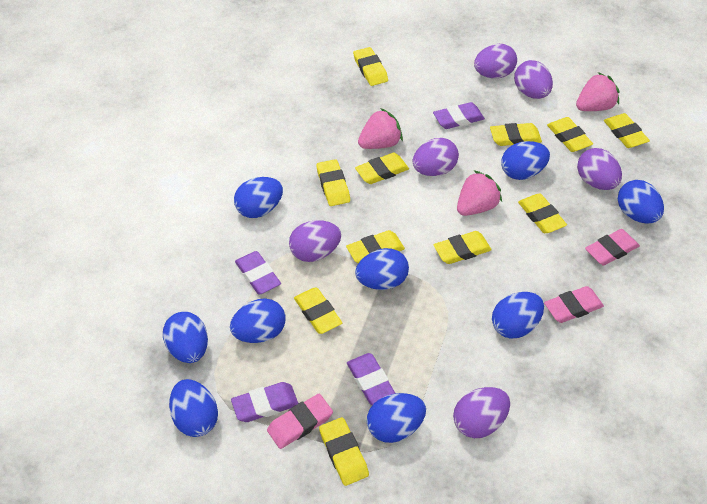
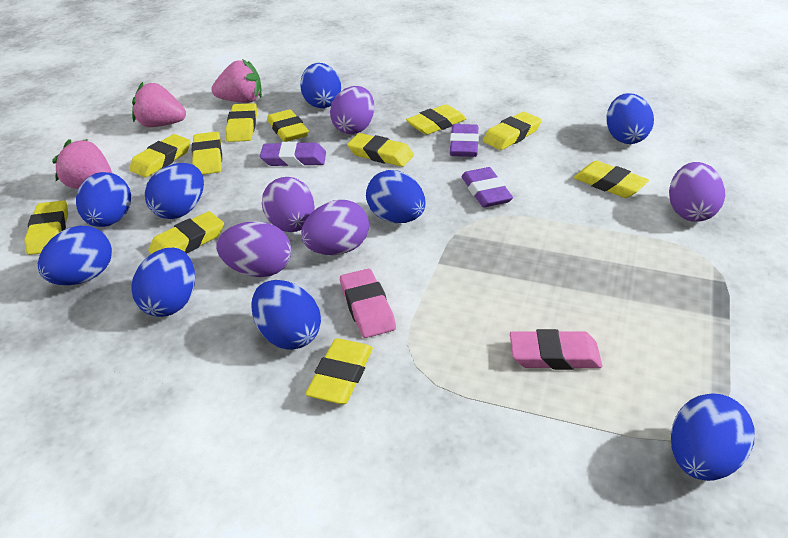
pink eraser: 3 -> 2
purple egg: 6 -> 5
purple eraser: 4 -> 3

